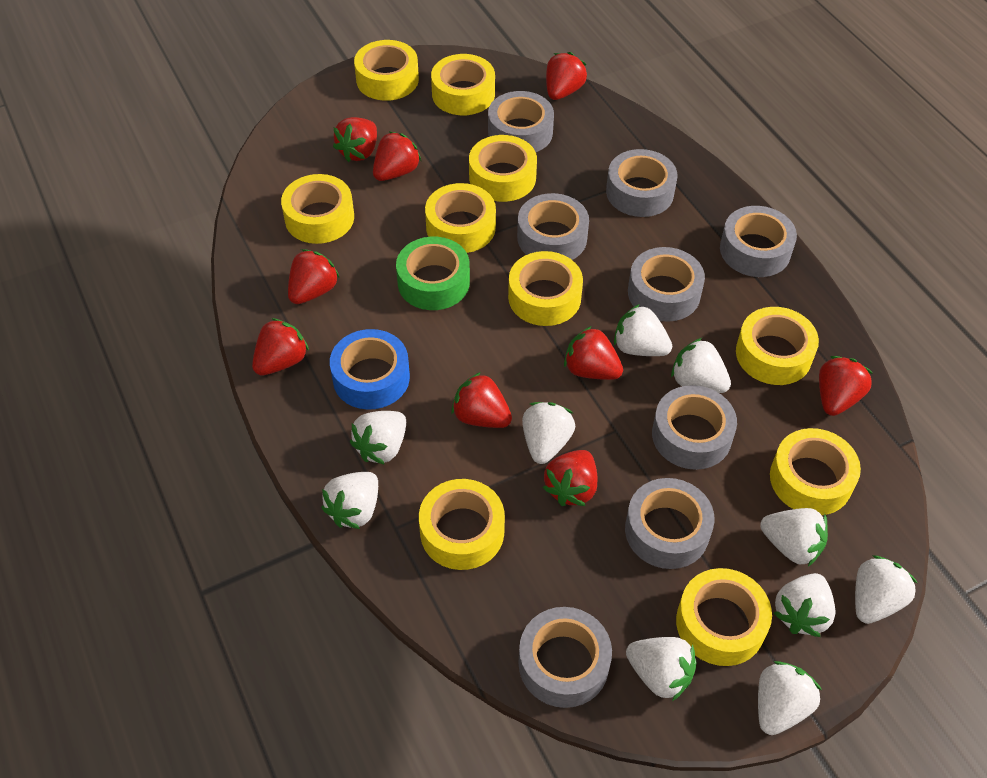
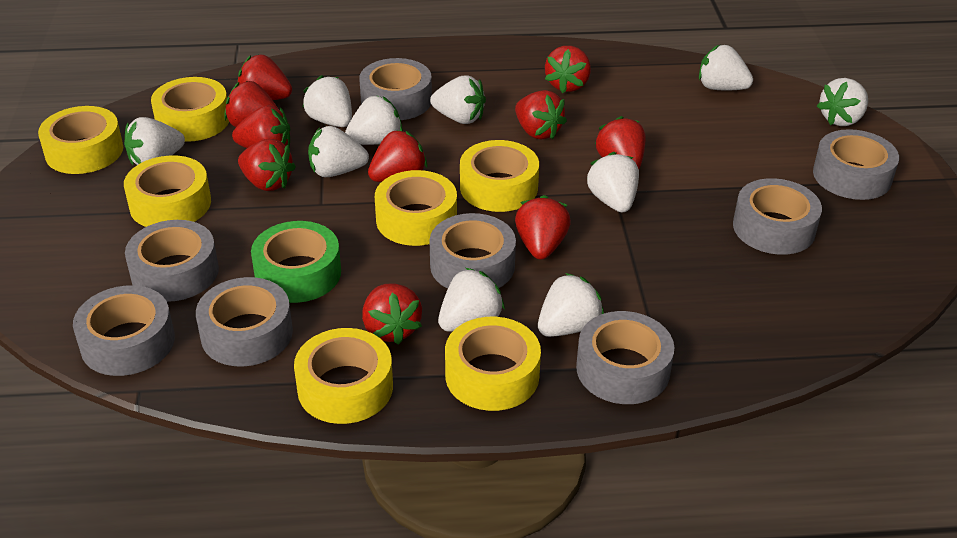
blue tape: 1 -> 0
red strawberry: 9 -> 10
yellow tape: 10 -> 7

